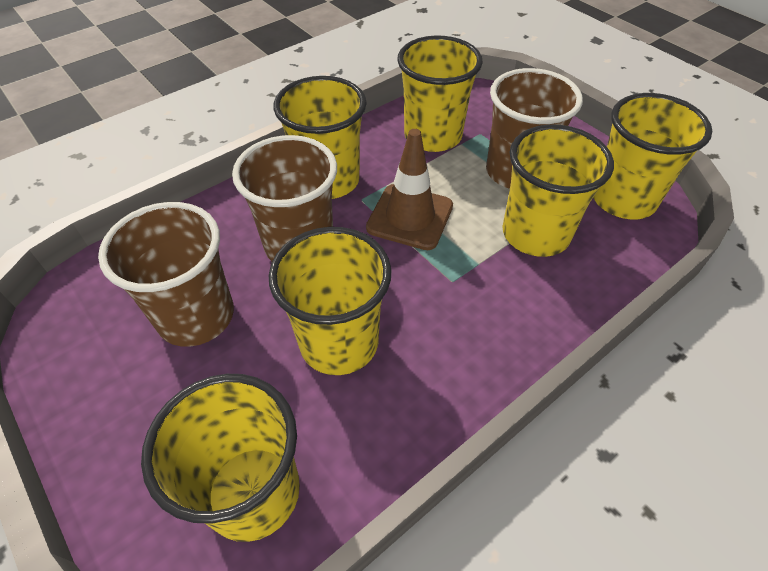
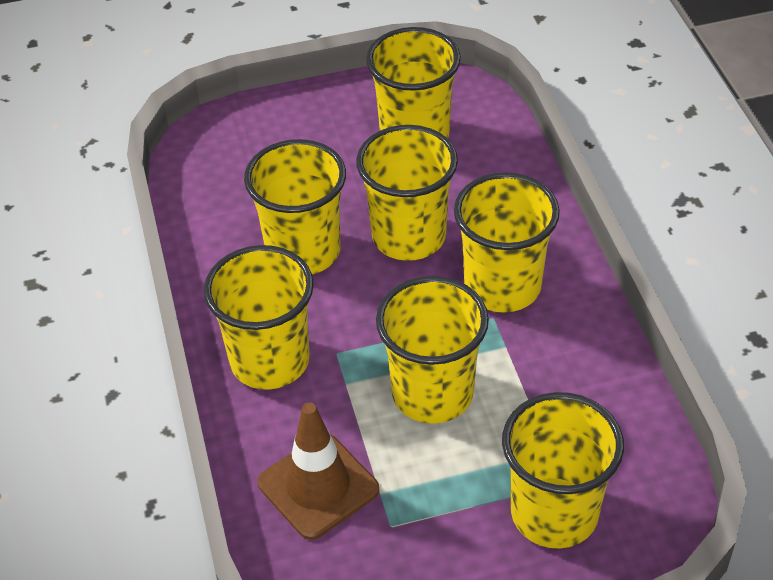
brown cup: 3 -> 0
yellow cup: 6 -> 7

